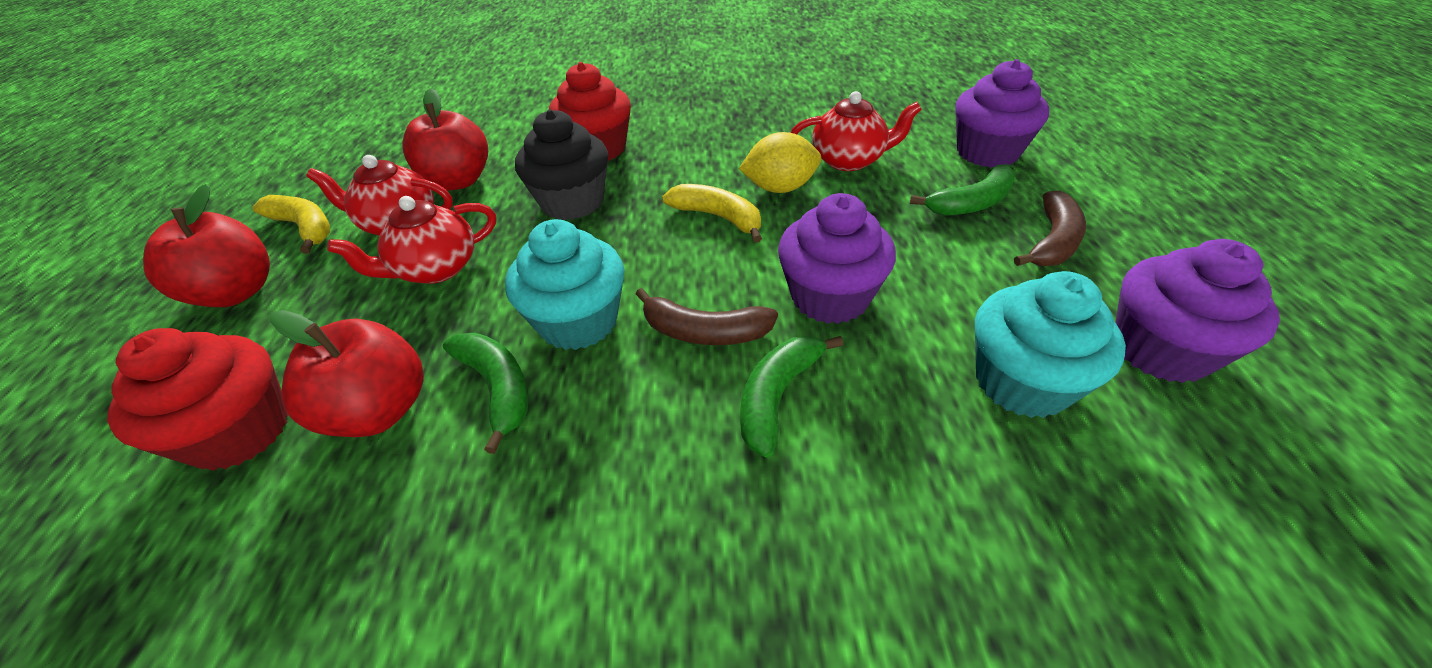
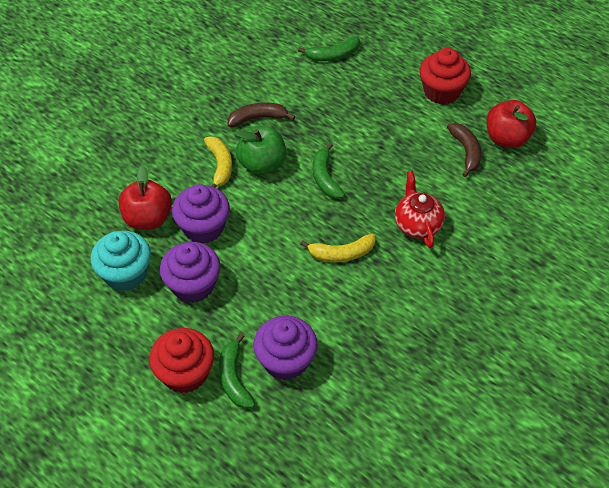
black cupcake: 1 -> 0
green apple: 0 -> 1
red apple: 3 -> 2
red teapot: 3 -> 1
turquoise cupcake: 2 -> 1
yellow lemon: 1 -> 0

